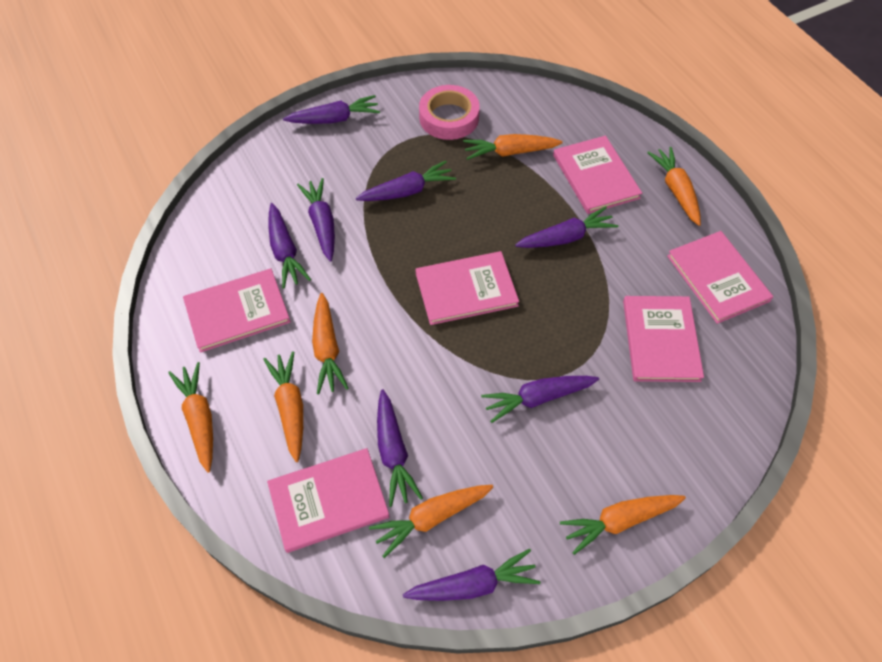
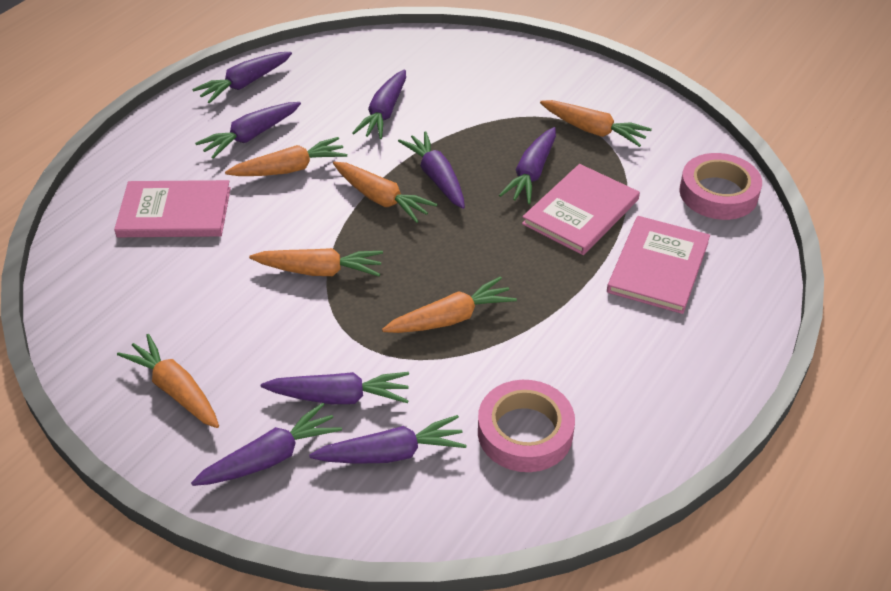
orange carrot: 7 -> 6
pink book: 6 -> 3
pink tape: 1 -> 2

